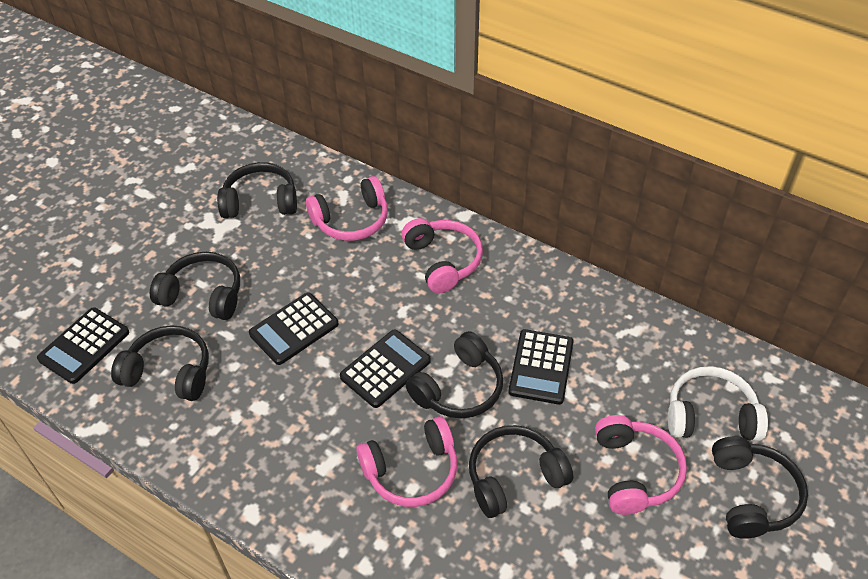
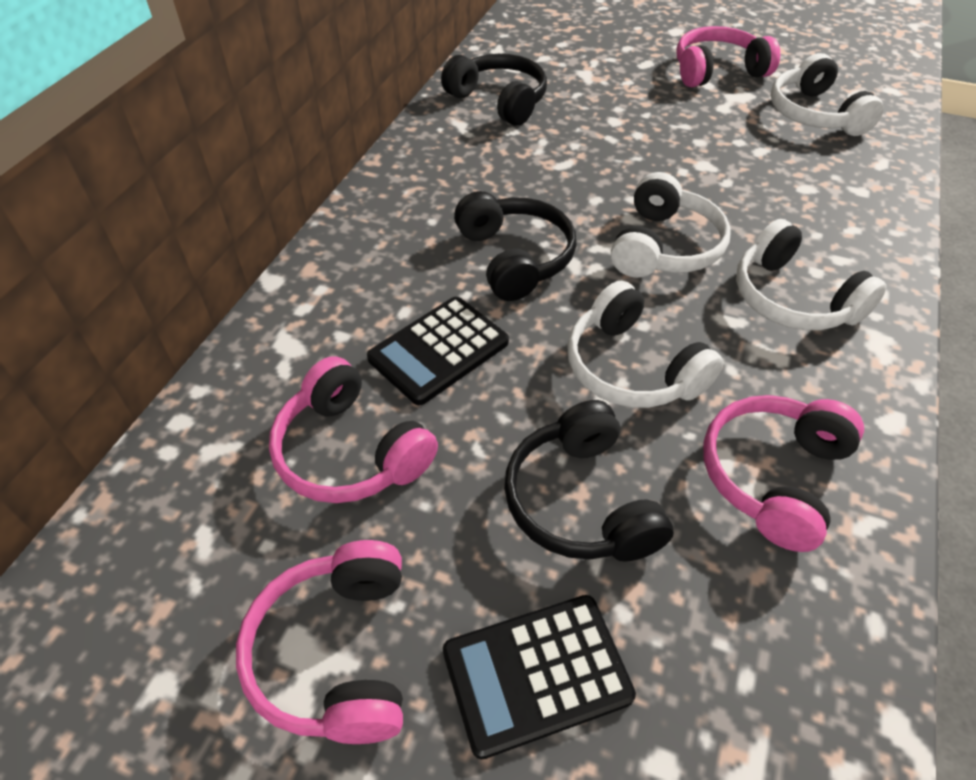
black calculator: 4 -> 2
black headphones: 6 -> 3
white headphones: 1 -> 4

